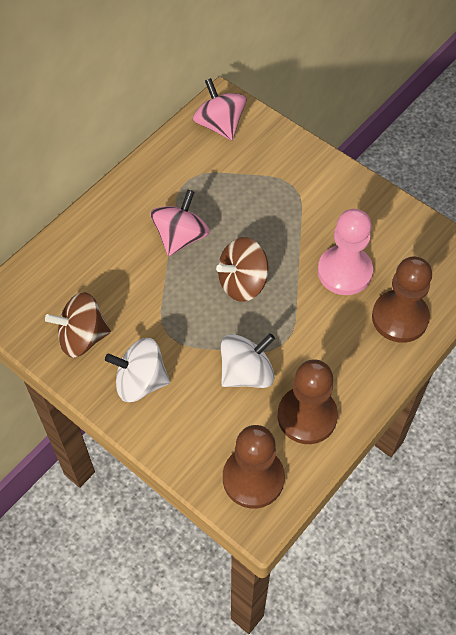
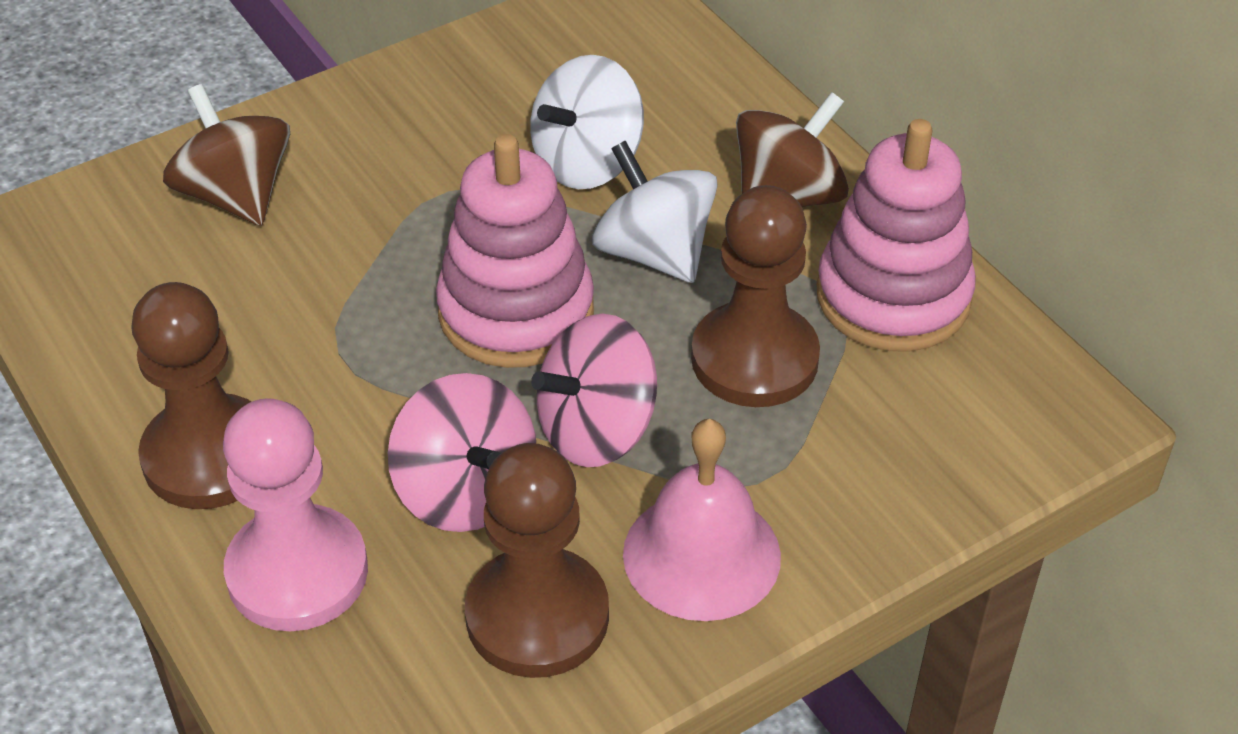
pink bell: 0 -> 1
pink stacking toy: 0 -> 2

